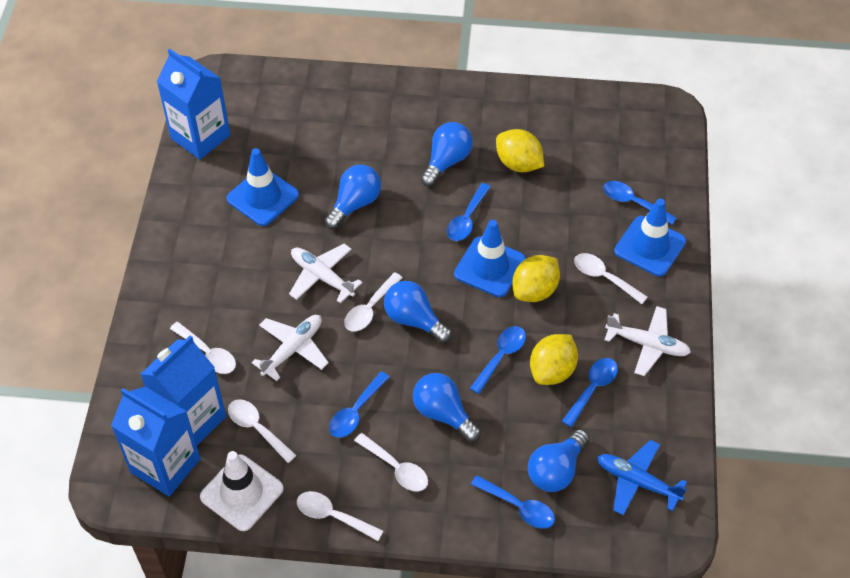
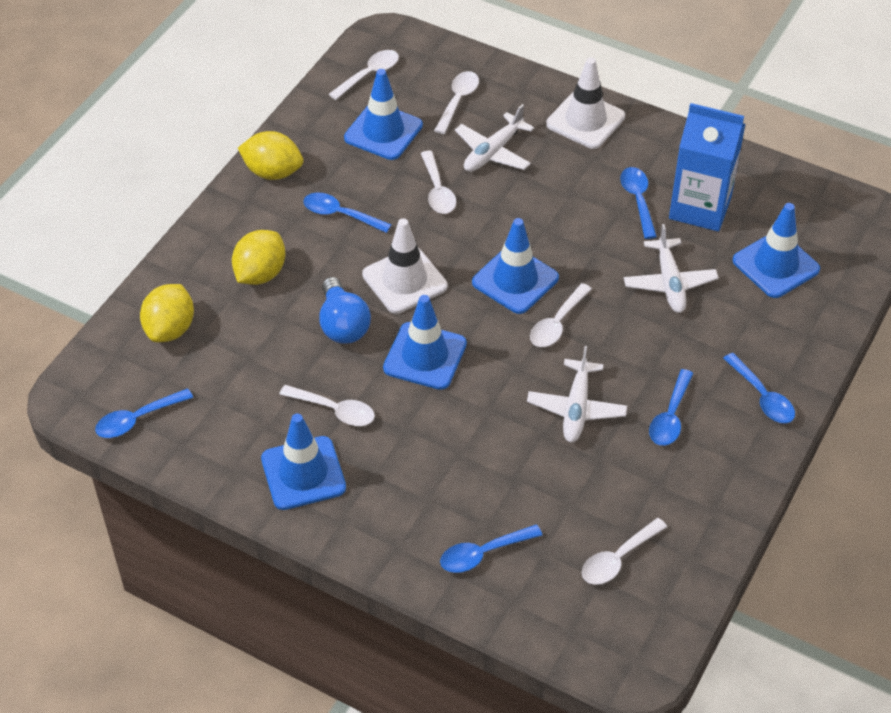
blue carton: 3 -> 1
blue light bulb: 5 -> 1
blue plane: 1 -> 0
blue traffic cone: 3 -> 5
white traffic cone: 1 -> 2

